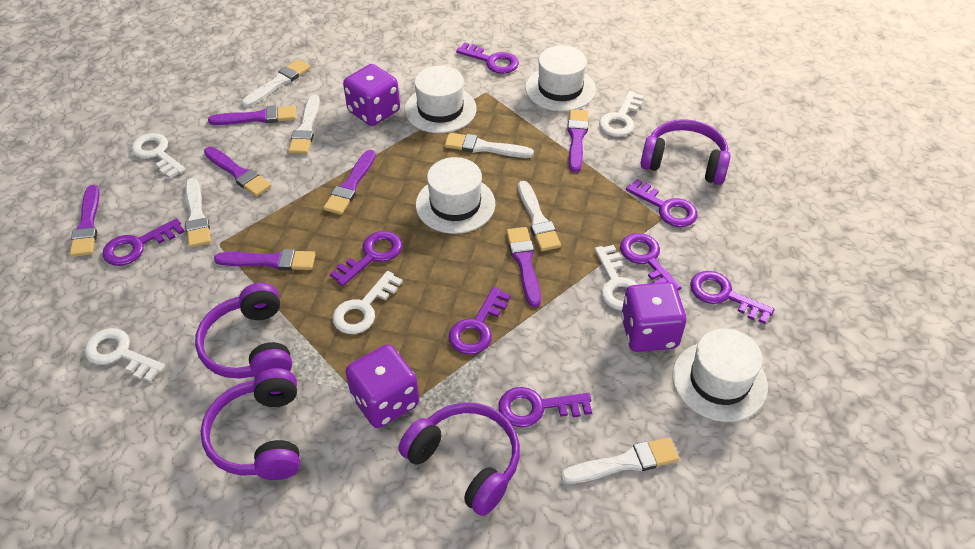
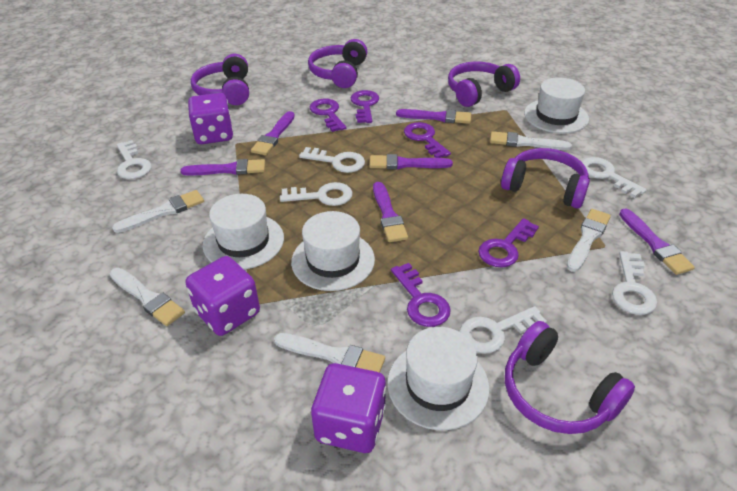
purple brush: 7 -> 6
purple headphones: 4 -> 5
purple key: 8 -> 5
white brush: 6 -> 5
white key: 5 -> 6

